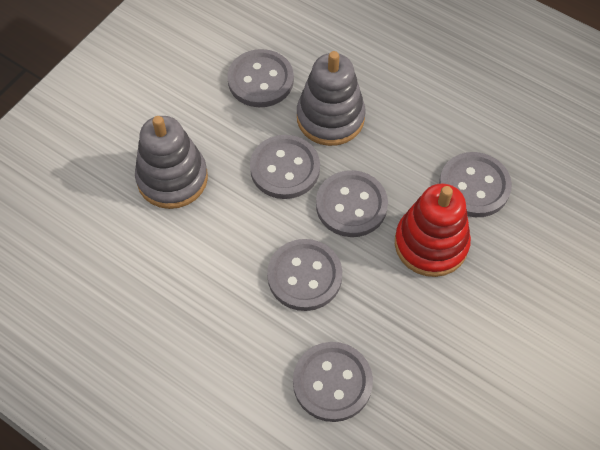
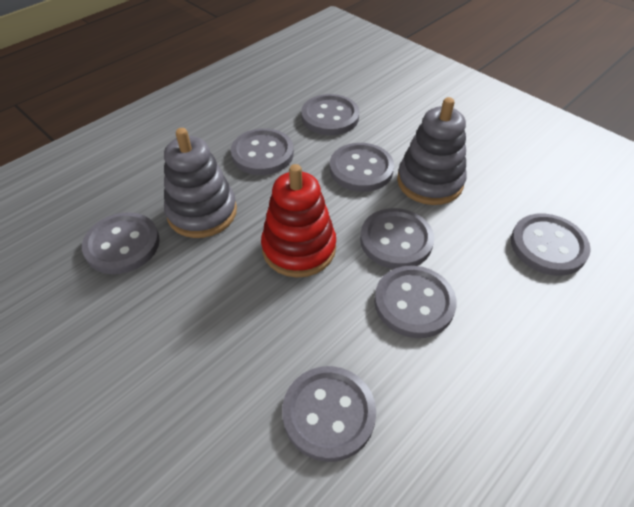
grey button: 6 -> 8

